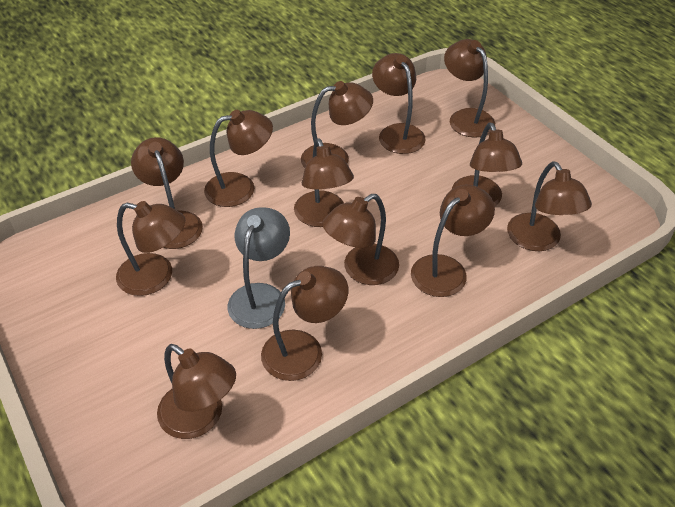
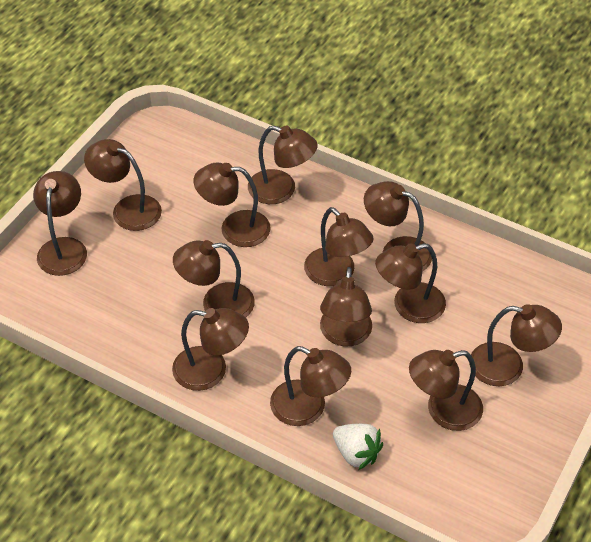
grey lamp: 1 -> 0
white strawberry: 0 -> 1

